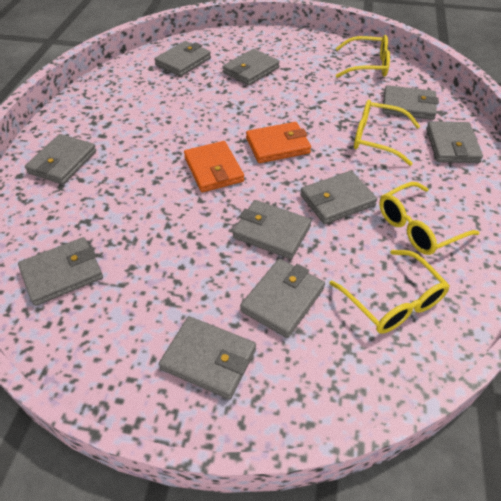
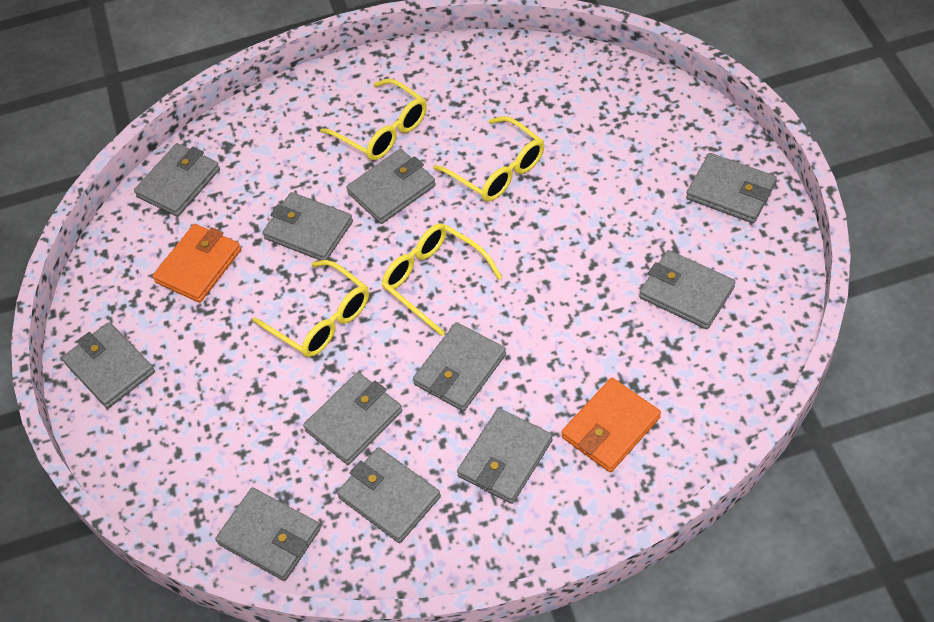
grey wallet: 10 -> 11

